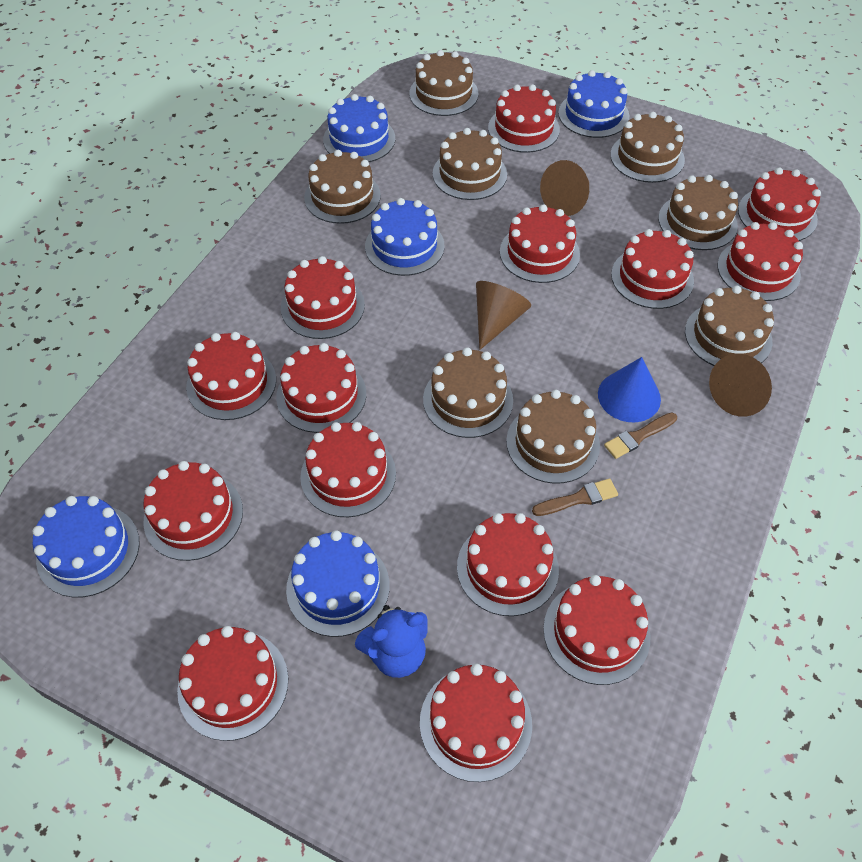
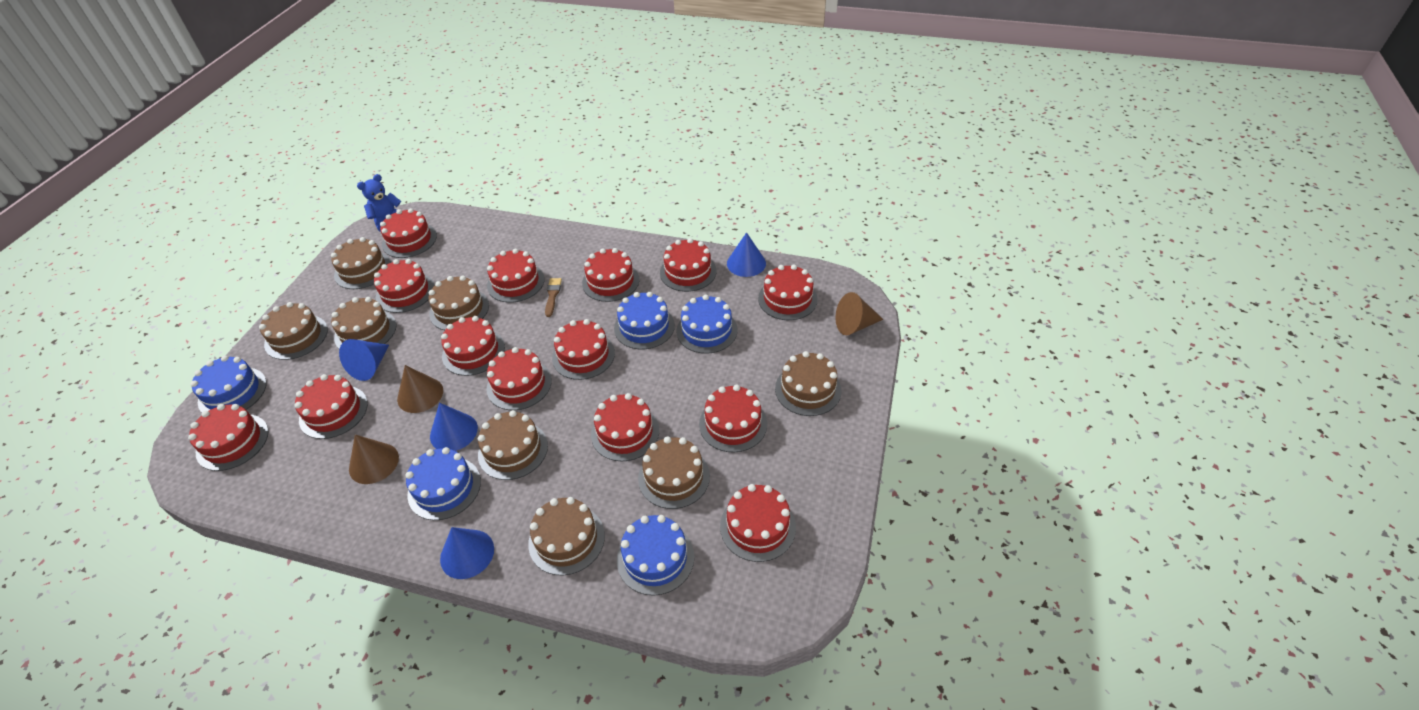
blue cone: 1 -> 4
brown brush: 2 -> 1

